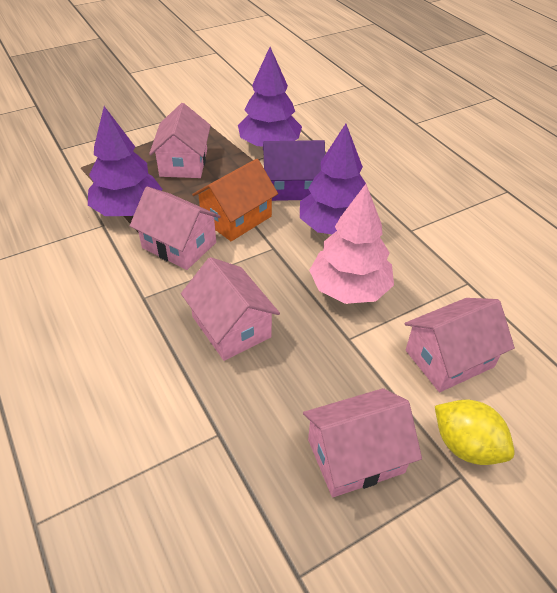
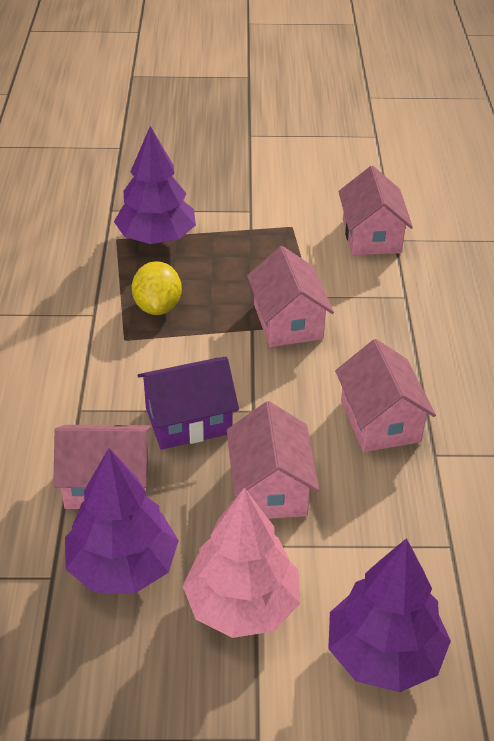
orange house: 1 -> 0

